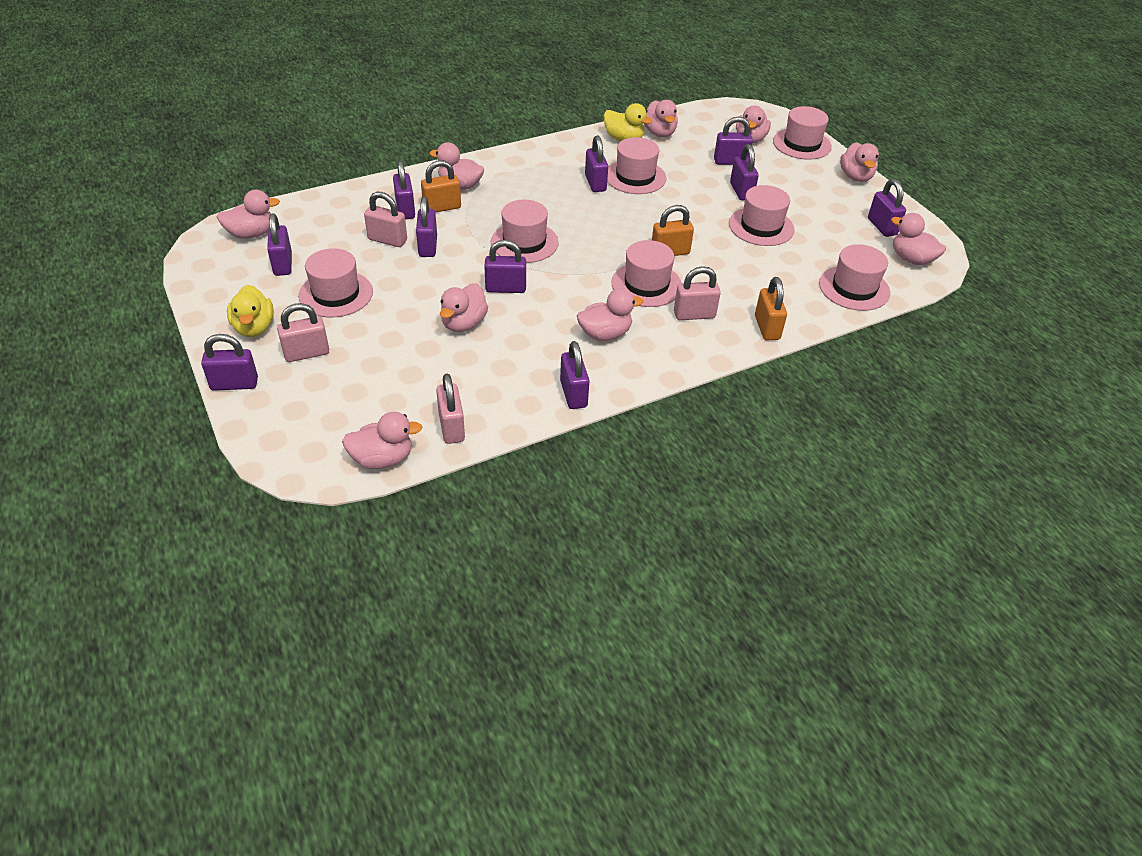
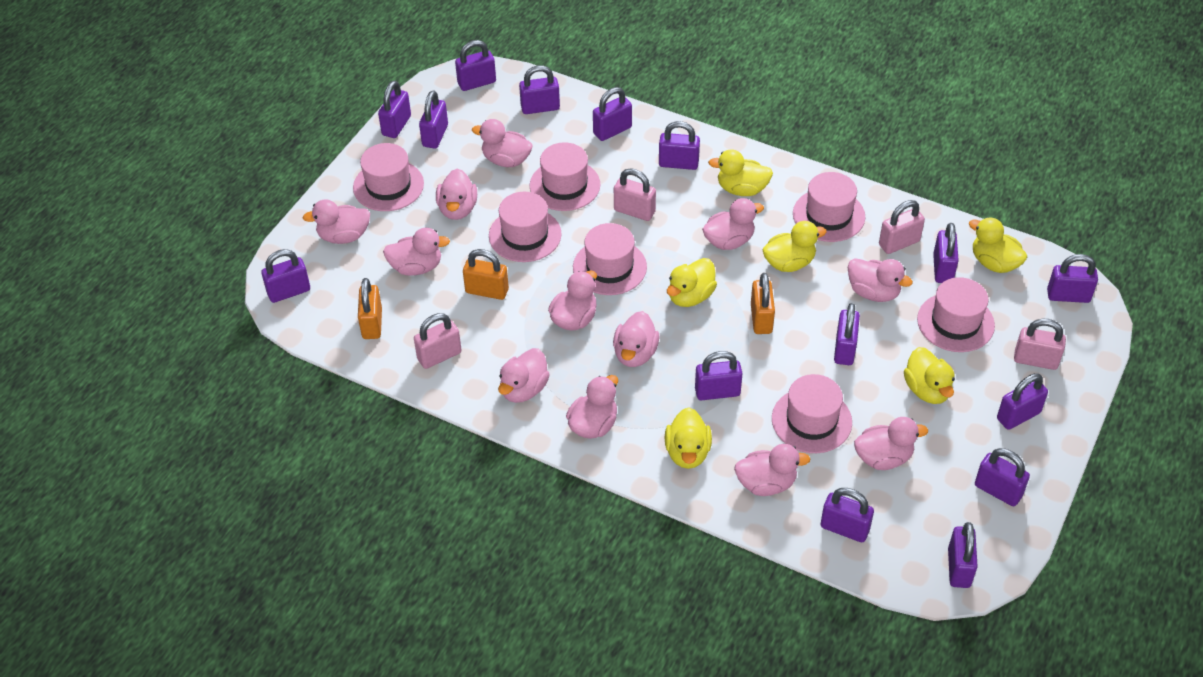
pink duck: 9 -> 12
purple padlock: 10 -> 15
yellow duck: 2 -> 6

